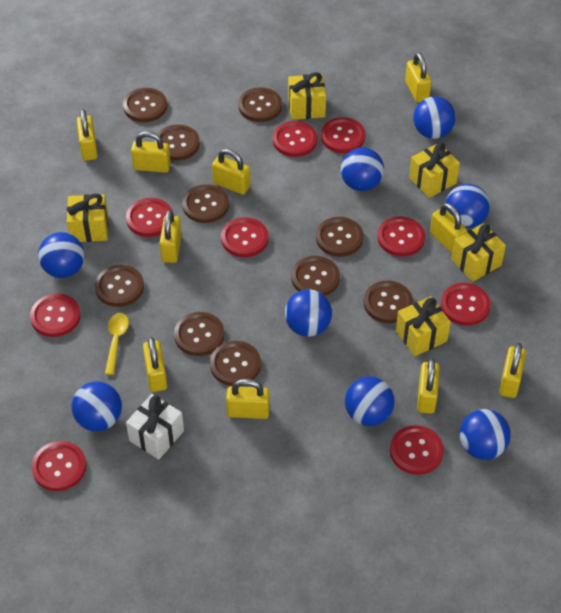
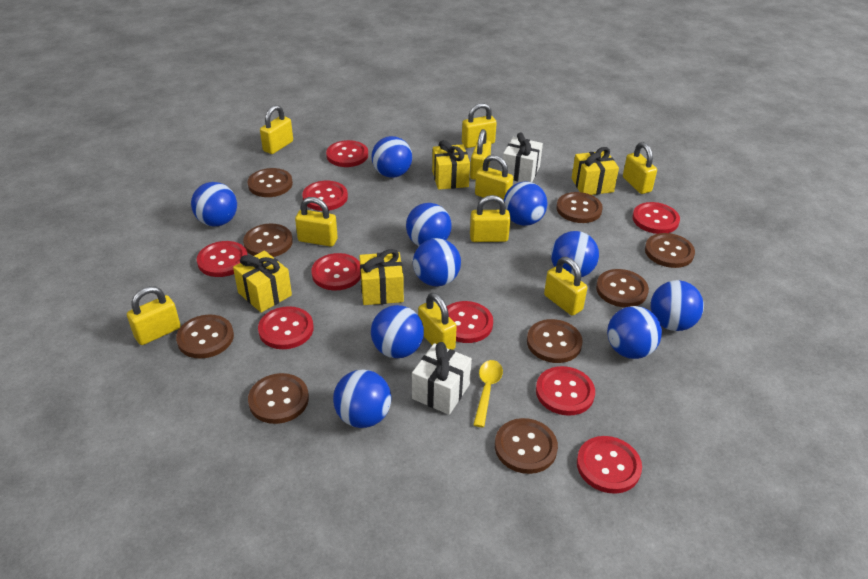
blue ball: 8 -> 10
brown button: 10 -> 9
white gift: 1 -> 2
yellow gift: 5 -> 4

